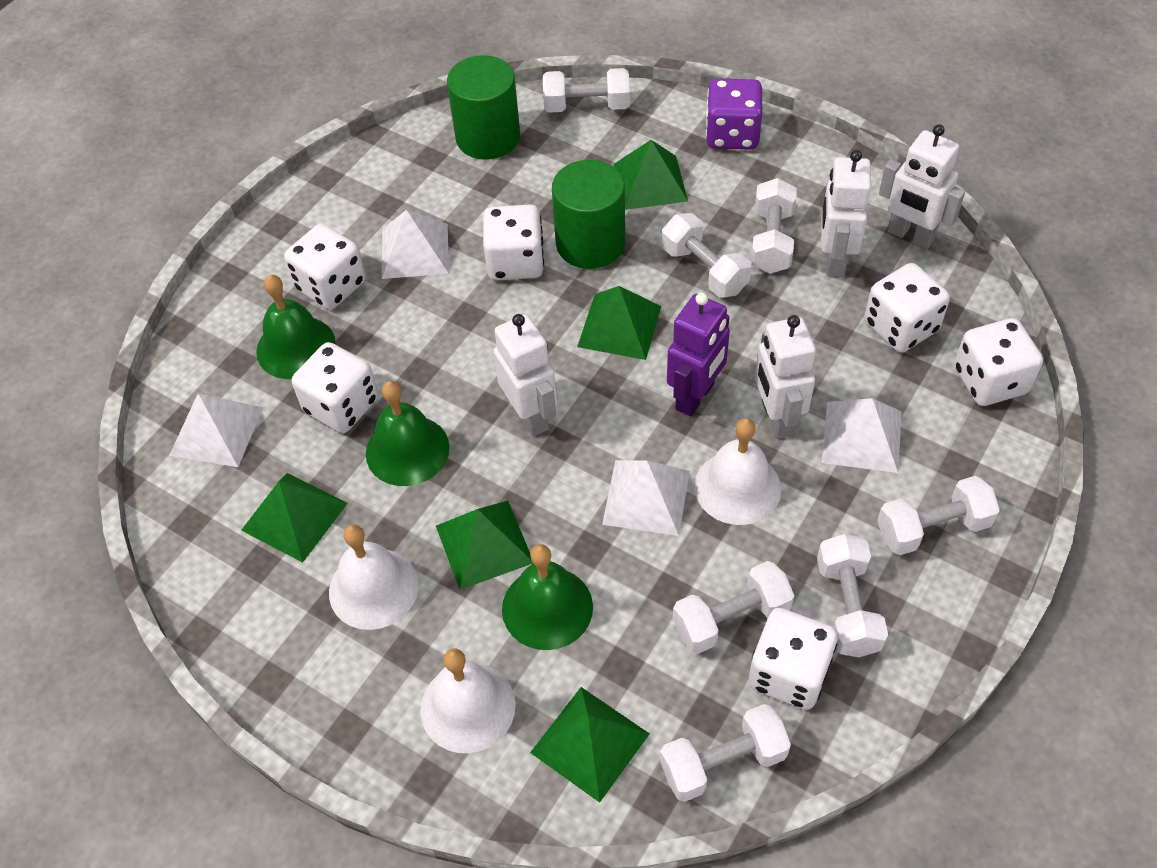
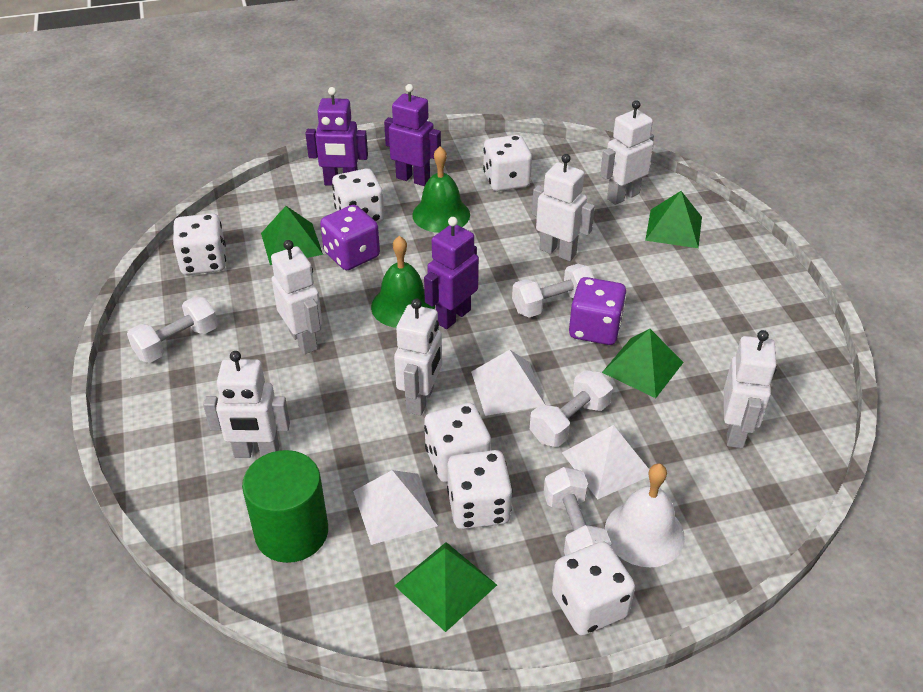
green bell: 3 -> 2
green cylinder: 2 -> 1
green pyramid: 5 -> 4
purple dice: 1 -> 2
purple robot: 1 -> 3
white bell: 3 -> 1
white dumbbell: 7 -> 4
white pyramid: 4 -> 3
white robot: 4 -> 6

